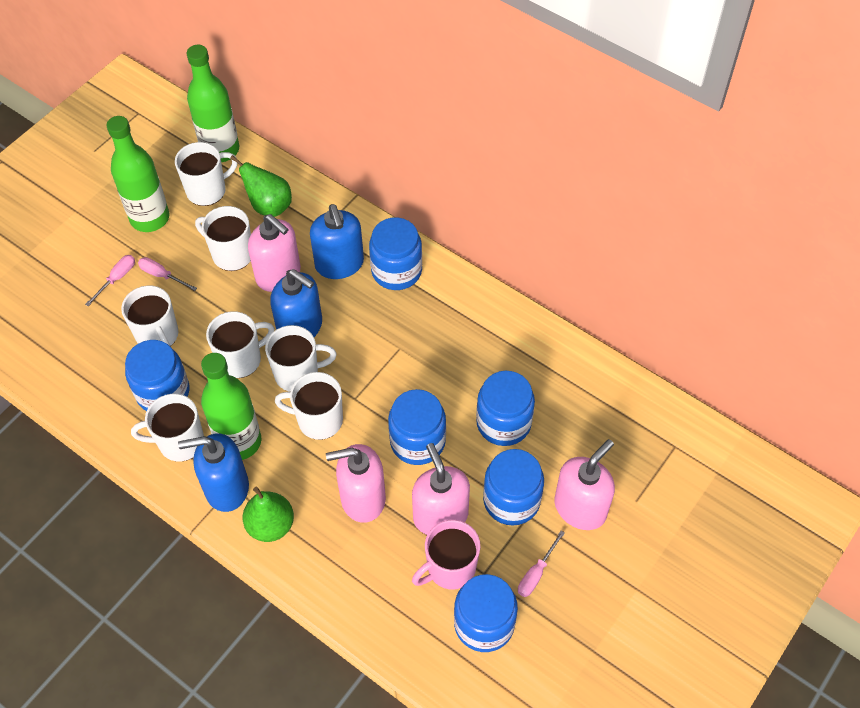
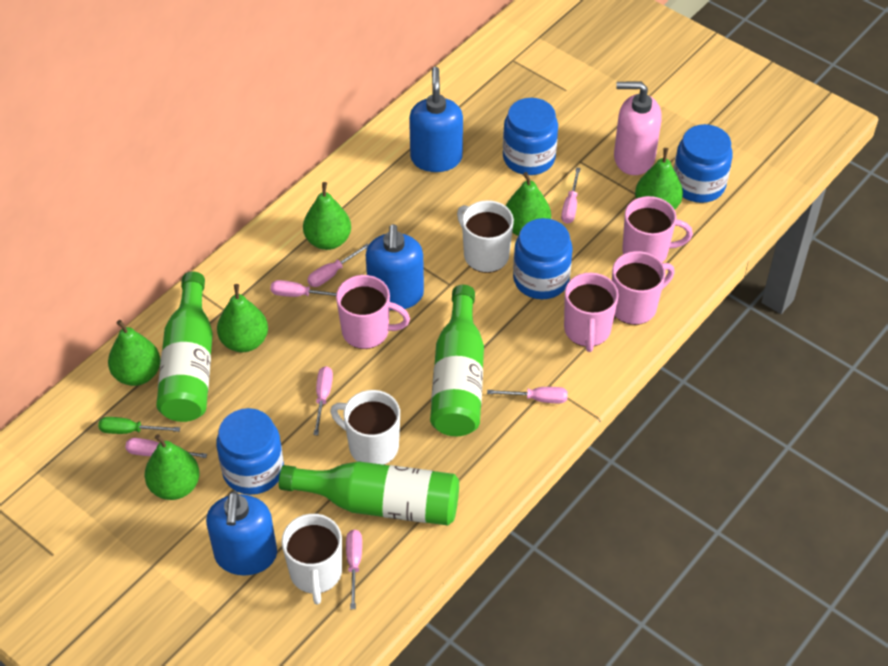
blue jar: 6 -> 4
green pear: 2 -> 6
green screwdriver: 0 -> 1
pink mug: 1 -> 4
pink screwdriver: 3 -> 7
pink soap dispenser: 4 -> 1
white mug: 7 -> 3

